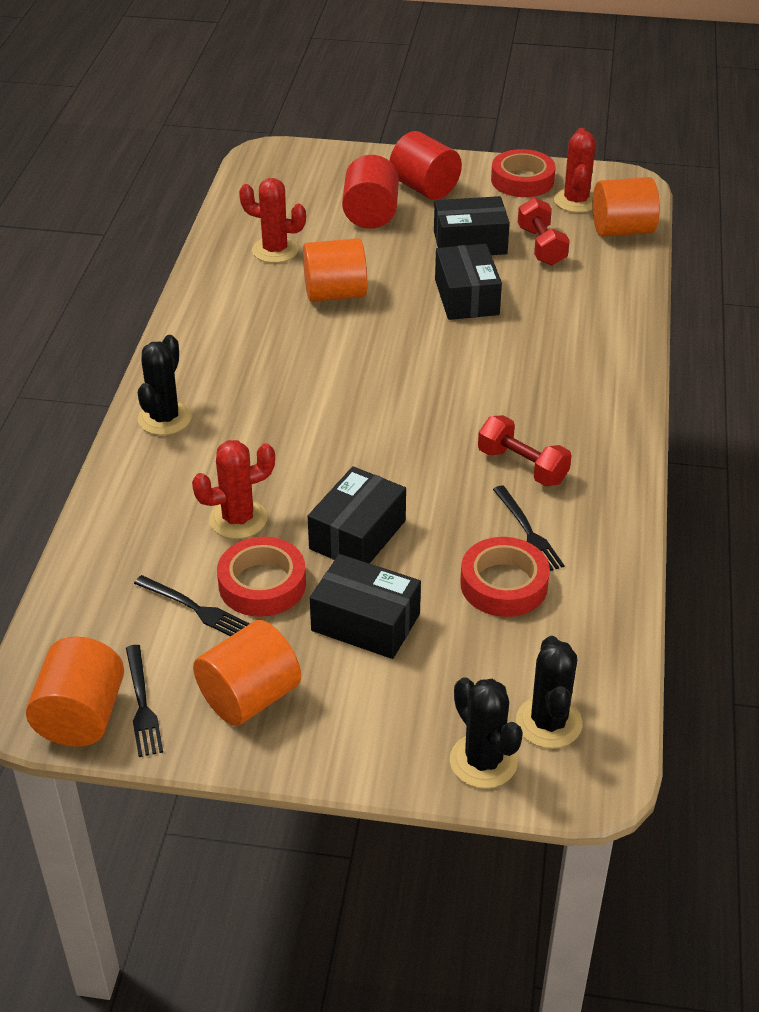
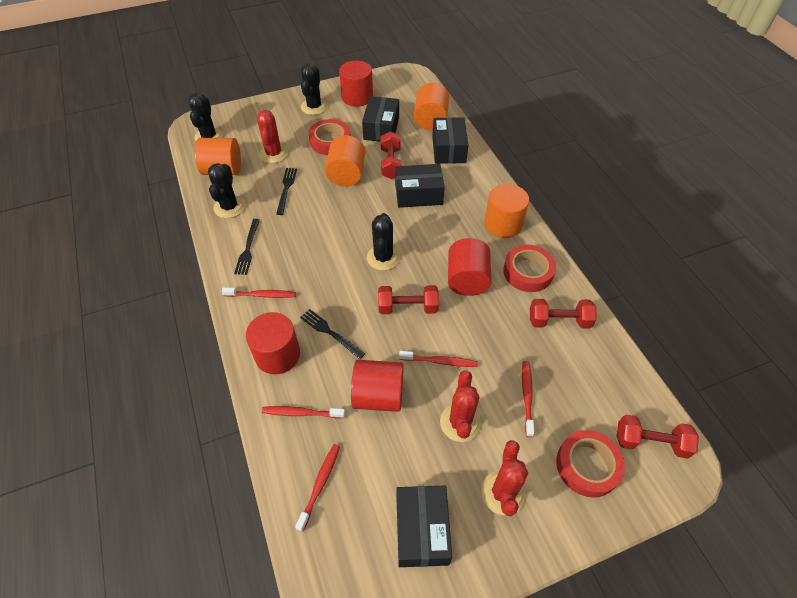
black cactus: 3 -> 4
red cylinder: 2 -> 4
red dumbbell: 2 -> 4
red toothbrush: 0 -> 5

